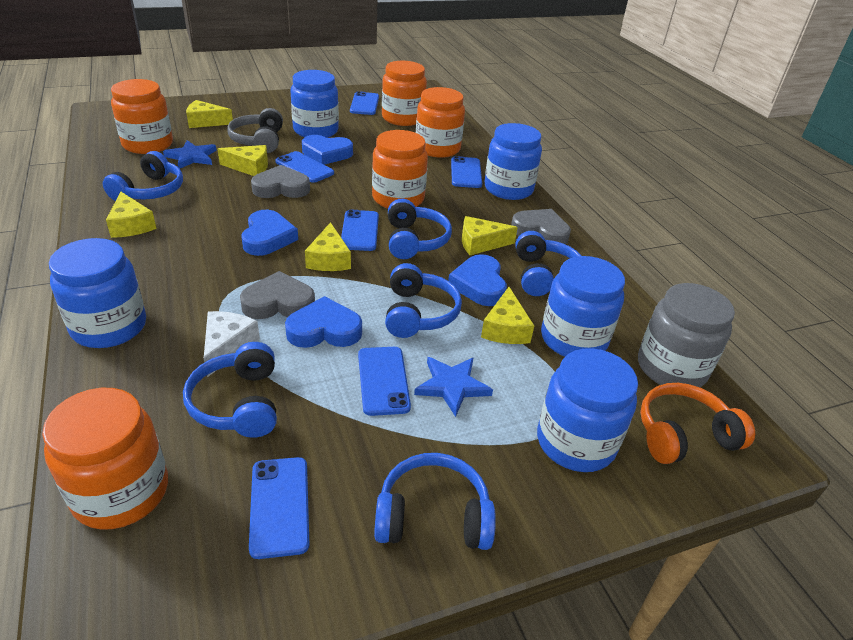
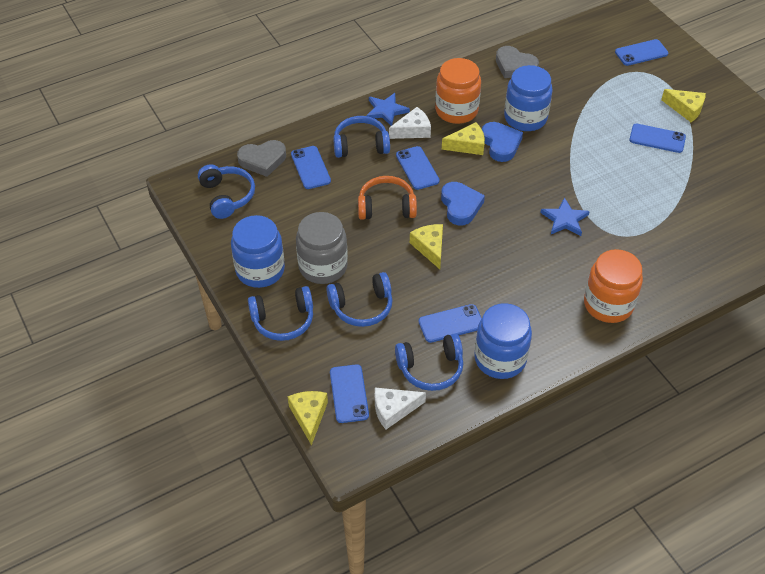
blue headphones: 6 -> 5
blue heart: 4 -> 2
blue jar: 5 -> 3
grey headphones: 1 -> 0
grey heart: 3 -> 2
orange jar: 5 -> 2
white cheese: 1 -> 2
yellow cheese: 6 -> 4

